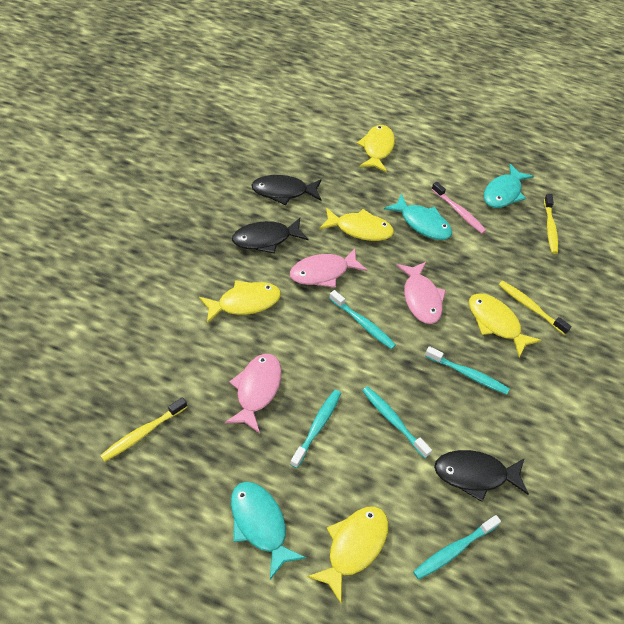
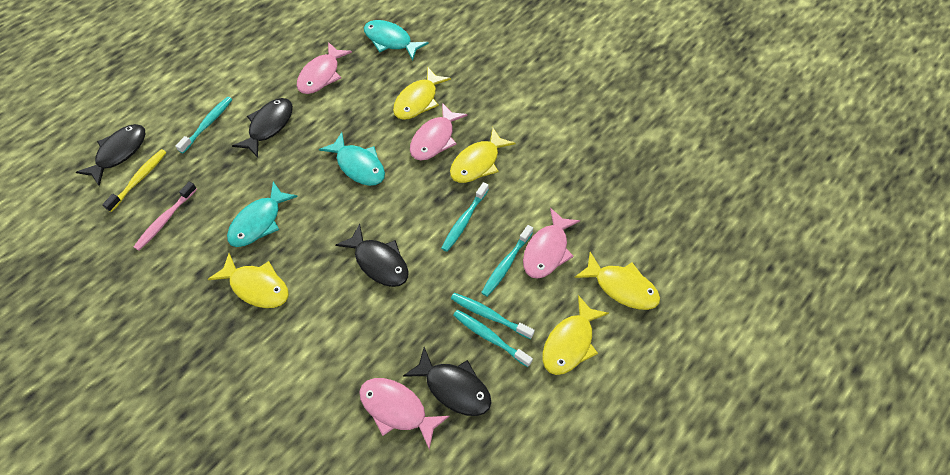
black fish: 3 -> 4
pink fish: 3 -> 4
yellow toothbrush: 3 -> 1

